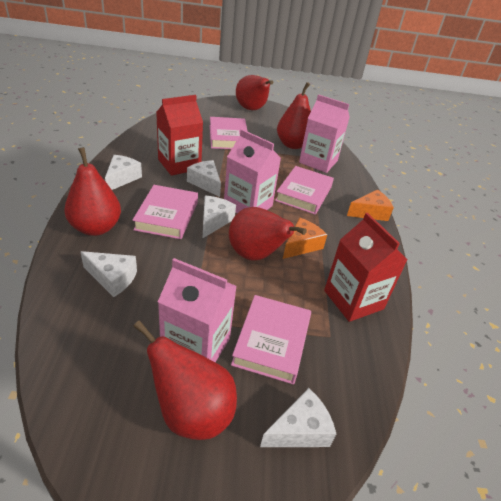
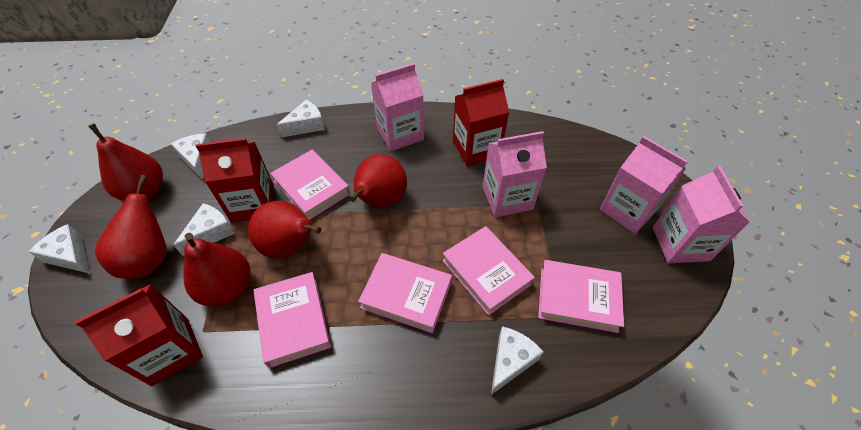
orange cheese: 2 -> 0
pink book: 4 -> 5
pink carton: 3 -> 4
red carton: 2 -> 3

